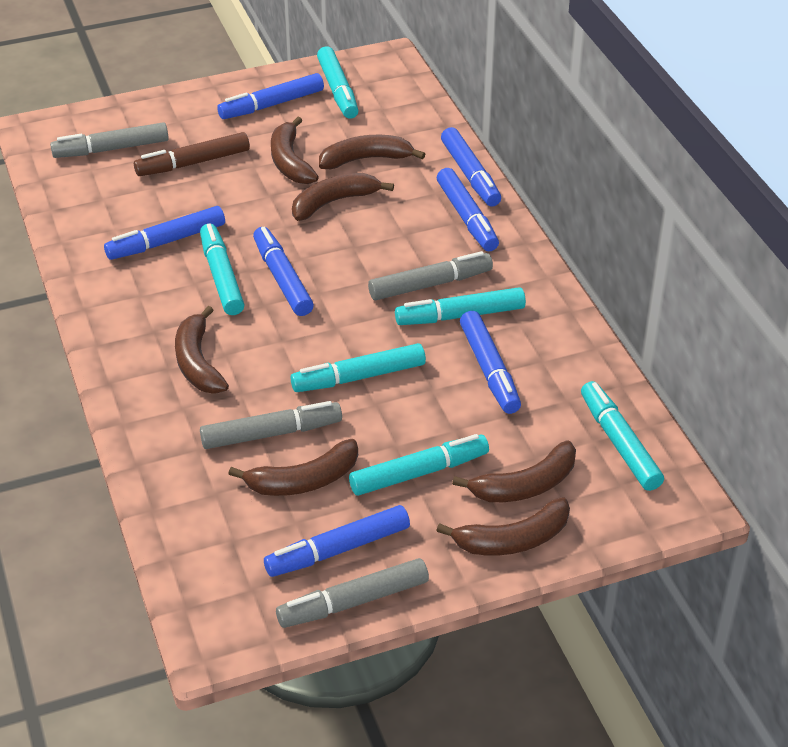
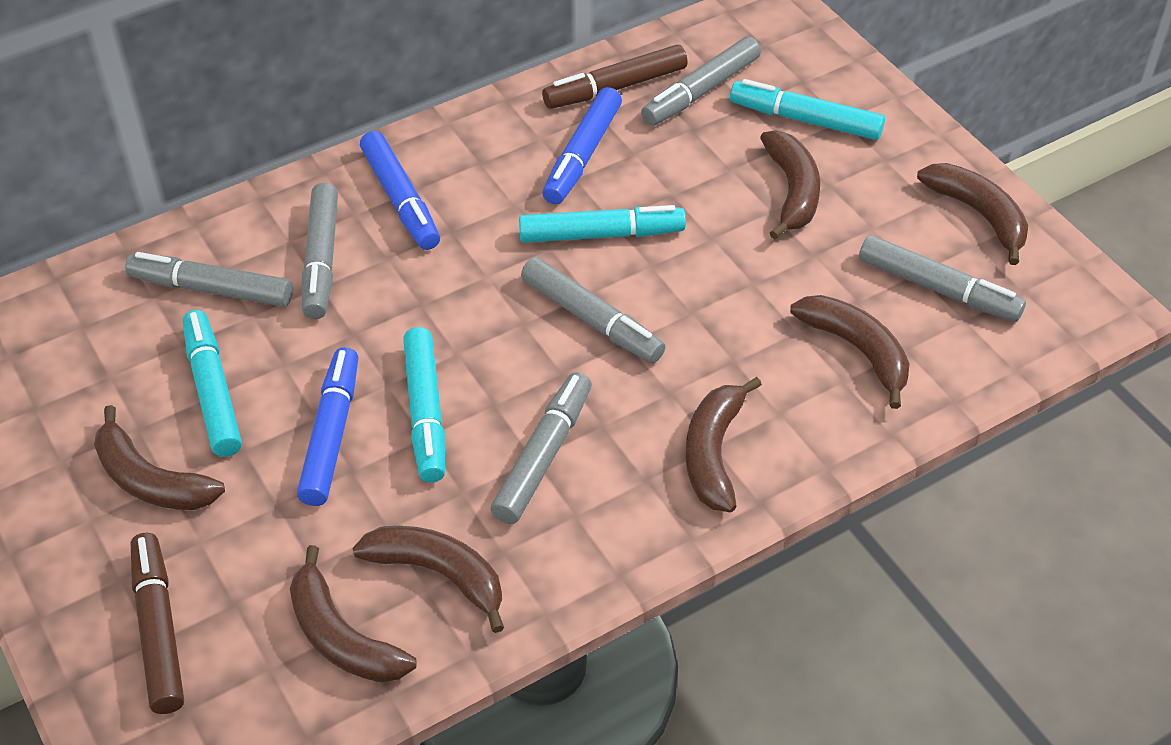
blue marker: 7 -> 3
brown marker: 1 -> 2
grey marker: 4 -> 6
turquoise marker: 6 -> 4

